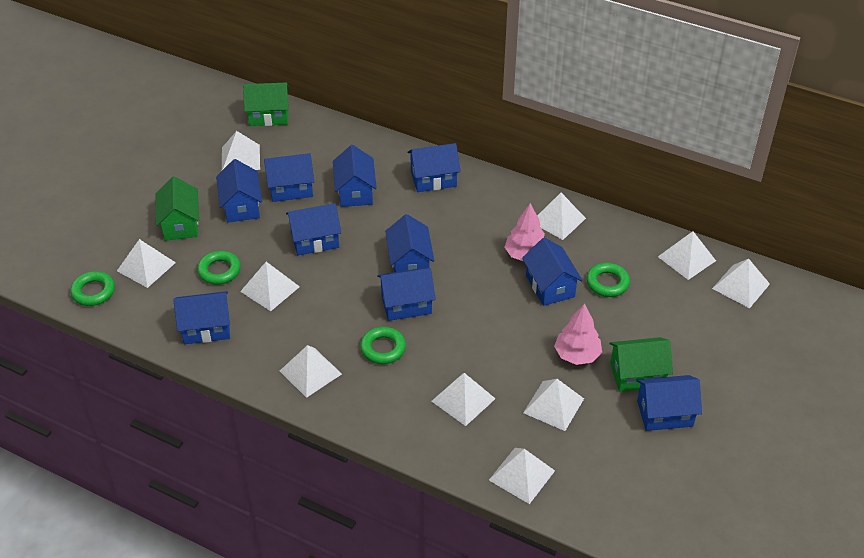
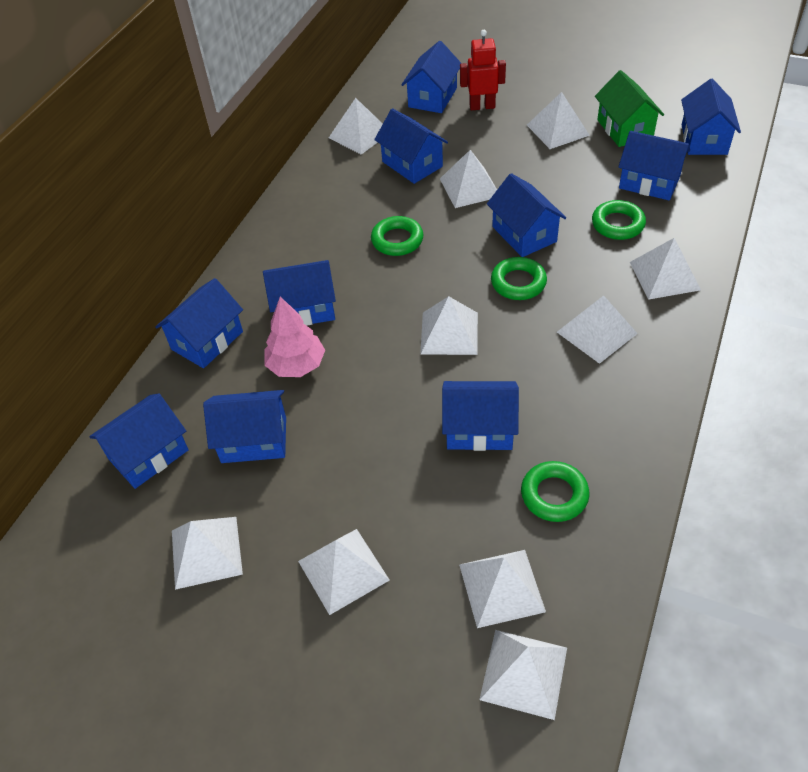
green house: 3 -> 1
pink tree: 2 -> 1
red robot: 0 -> 1

